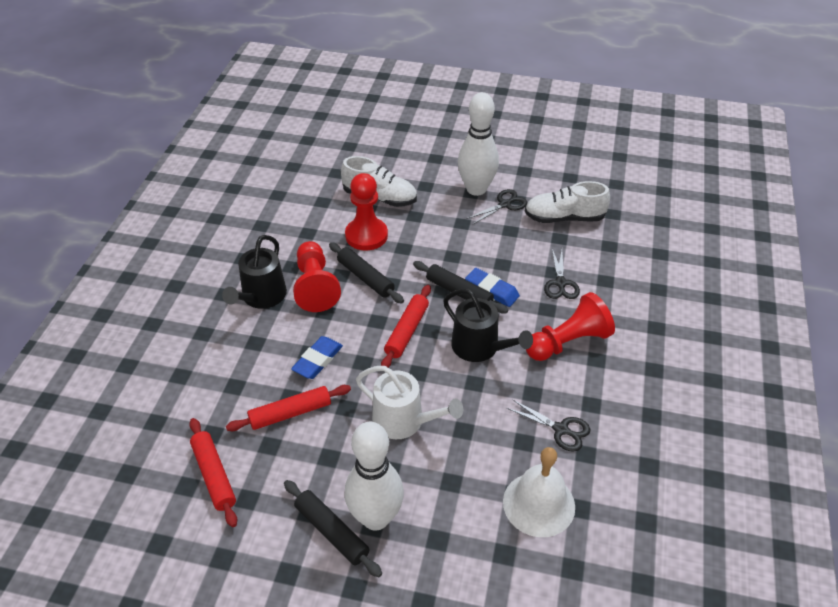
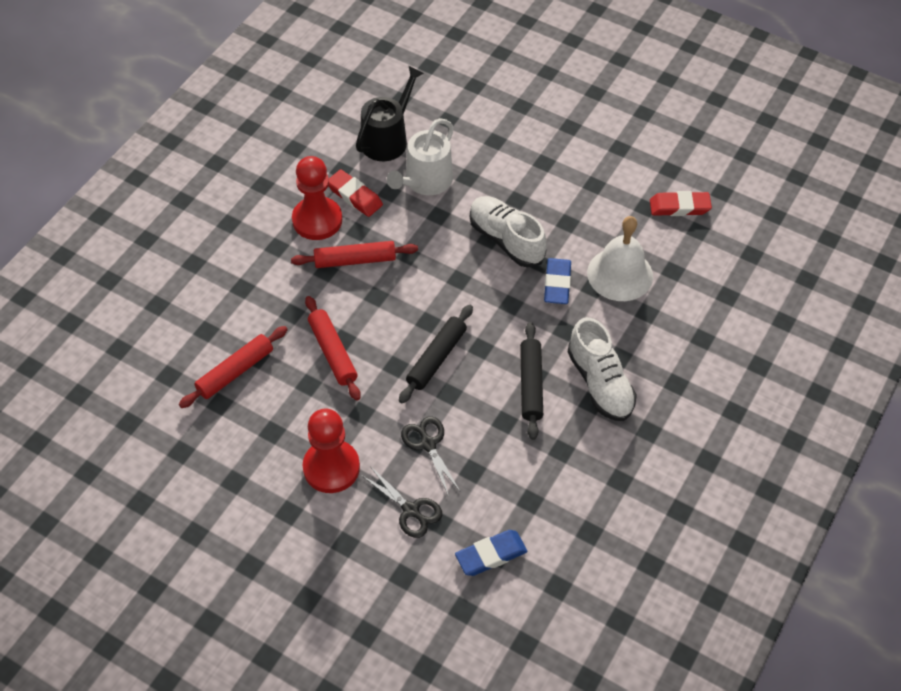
black rolling pin: 3 -> 2
black scissors: 3 -> 2
black watering can: 2 -> 1
red eraser: 0 -> 2
red pawn: 3 -> 2
white bowling pin: 2 -> 0

